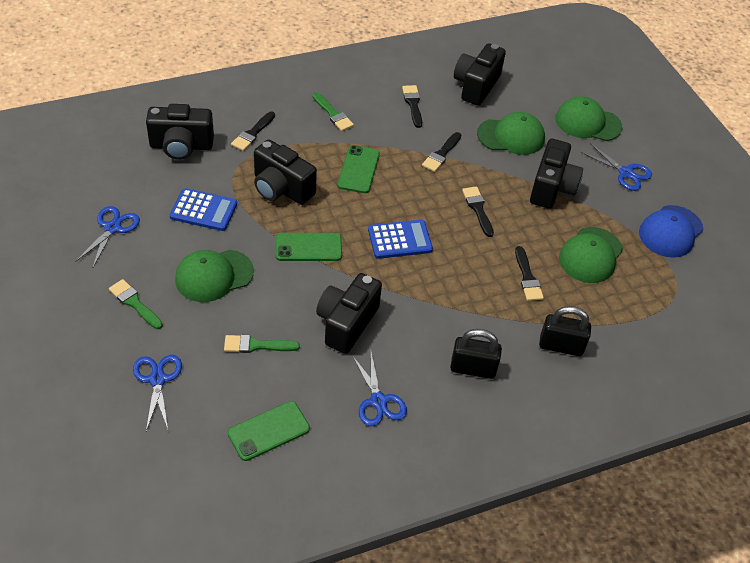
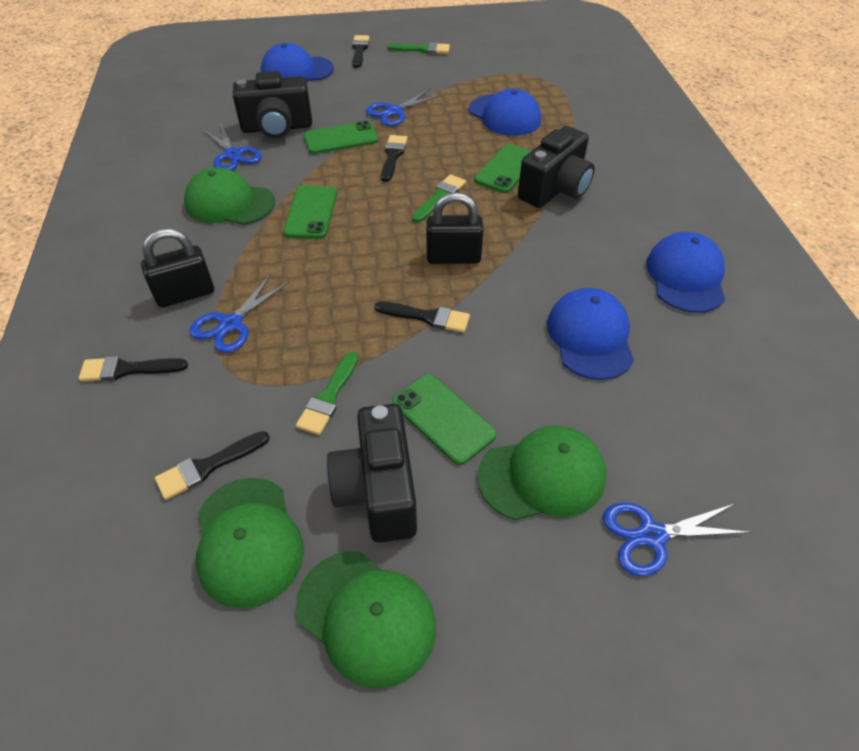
black camera: 5 -> 3
blue calculator: 2 -> 0
blue cap: 1 -> 4
green phone: 3 -> 4

